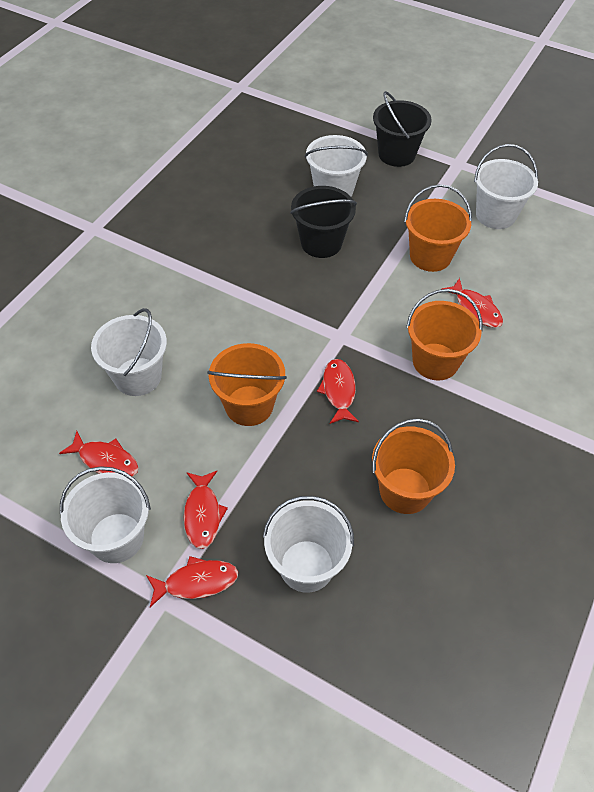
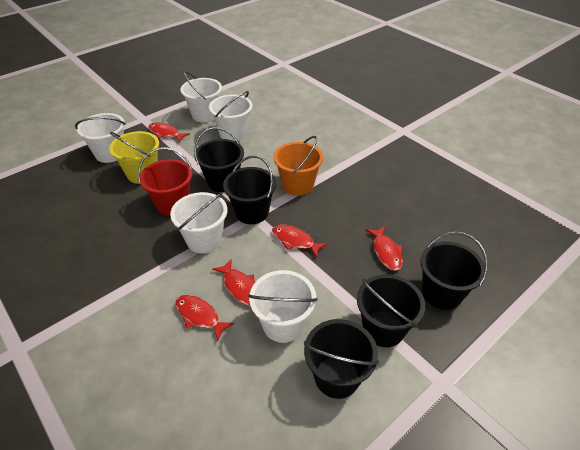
black bucket: 2 -> 5
orange bucket: 4 -> 1
red bucket: 0 -> 1
yellow bucket: 0 -> 1

